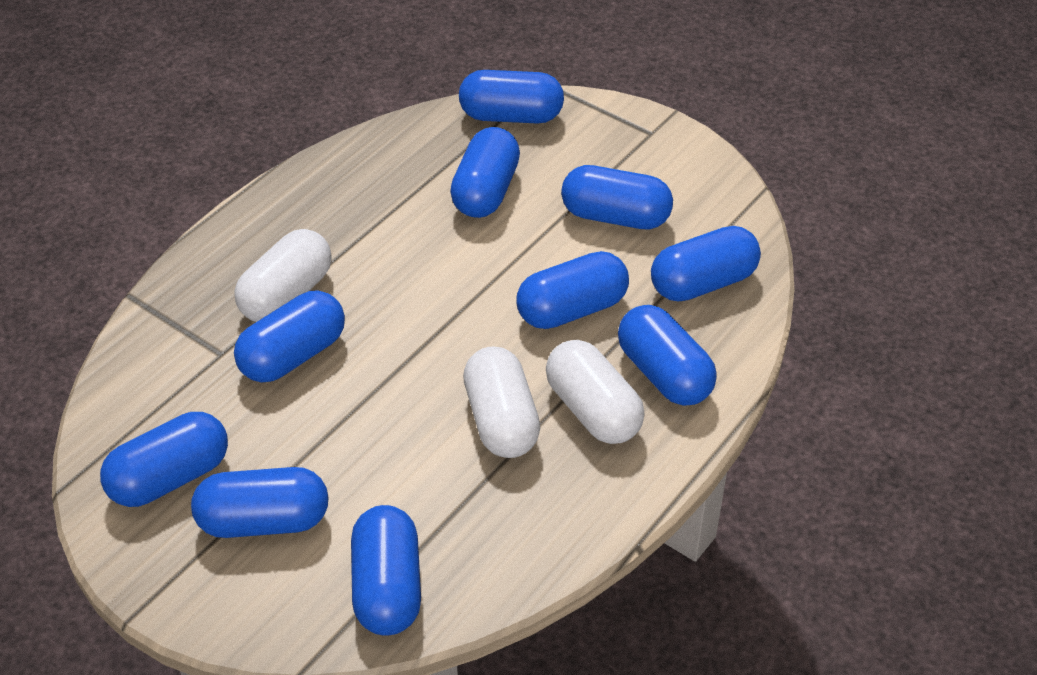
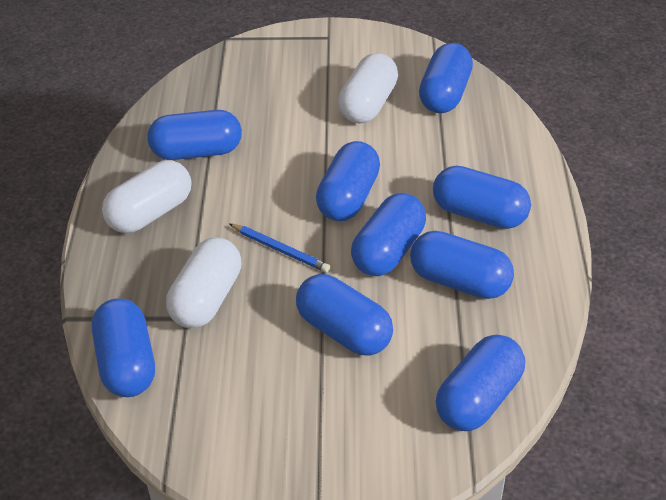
blue capsule: 10 -> 9
blue pencil: 0 -> 1

